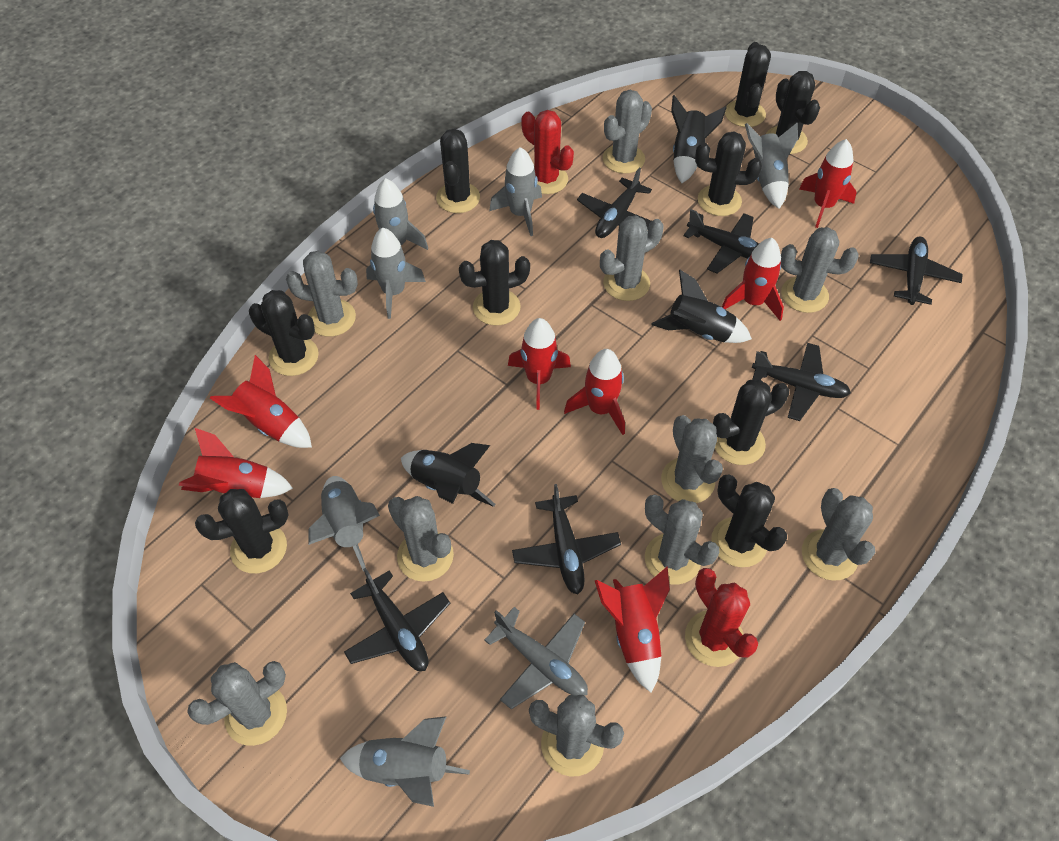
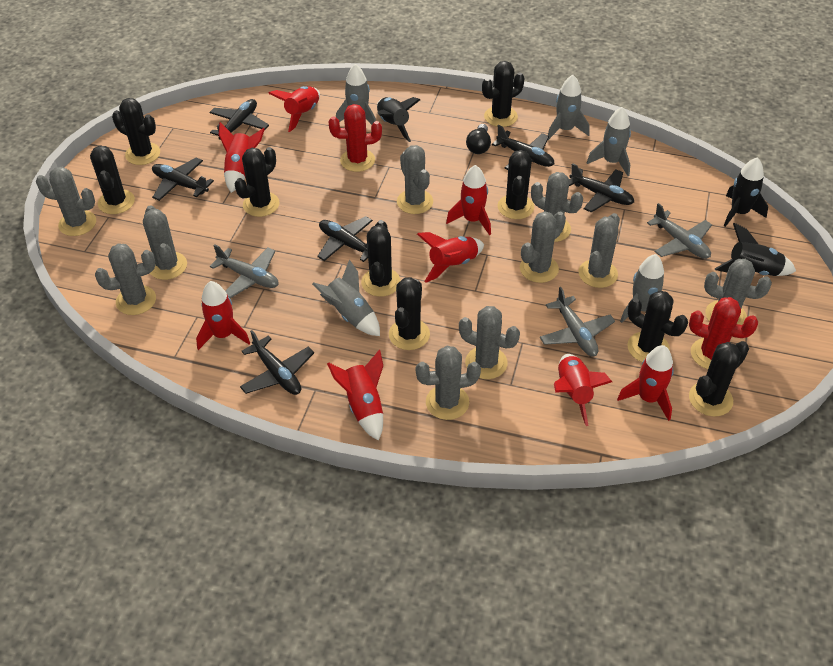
black light bulb: 0 -> 1
grey plane: 1 -> 3
grey rocket: 6 -> 5
red rocket: 7 -> 8

